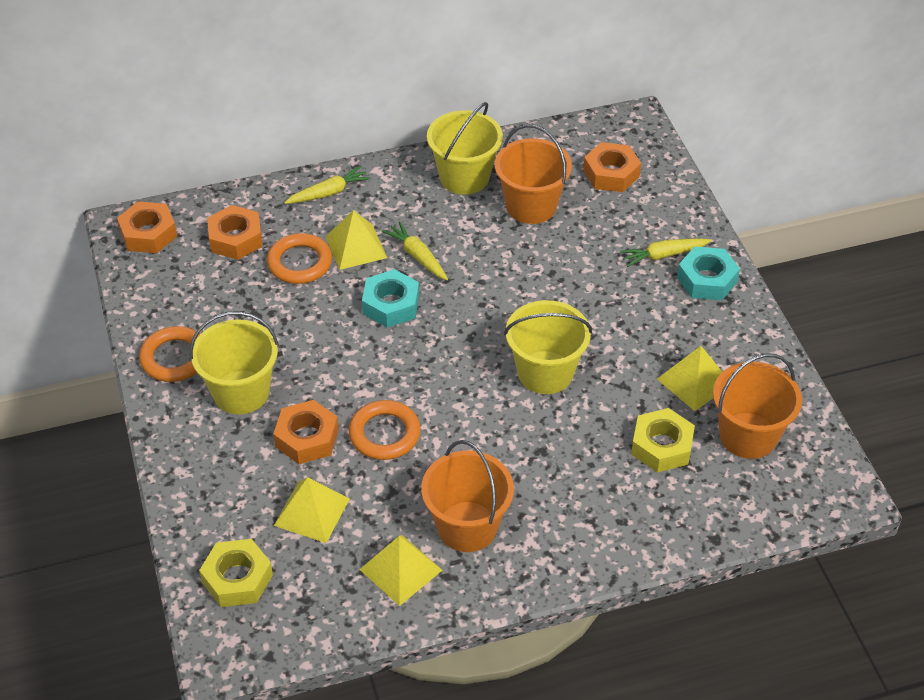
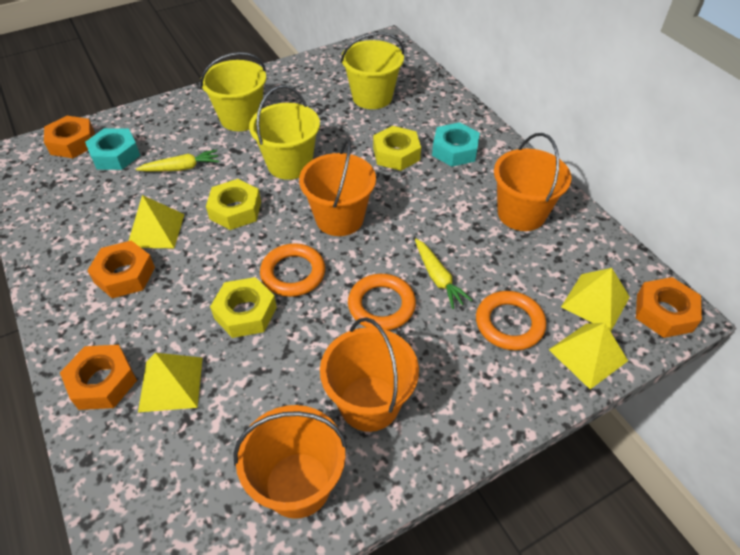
orange bucket: 3 -> 4
yellow carrot: 3 -> 2
yellow nut: 2 -> 3

